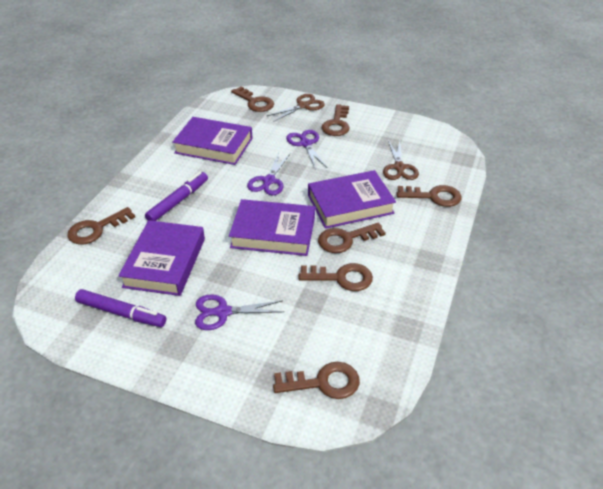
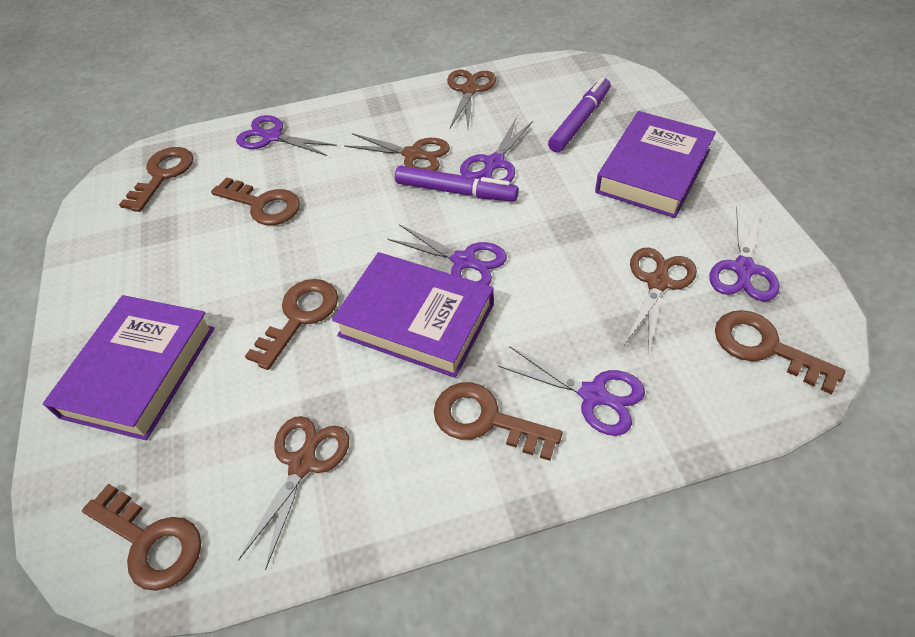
brown key: 7 -> 6
brown scissors: 2 -> 4
purple book: 4 -> 3
purple scissors: 3 -> 5

